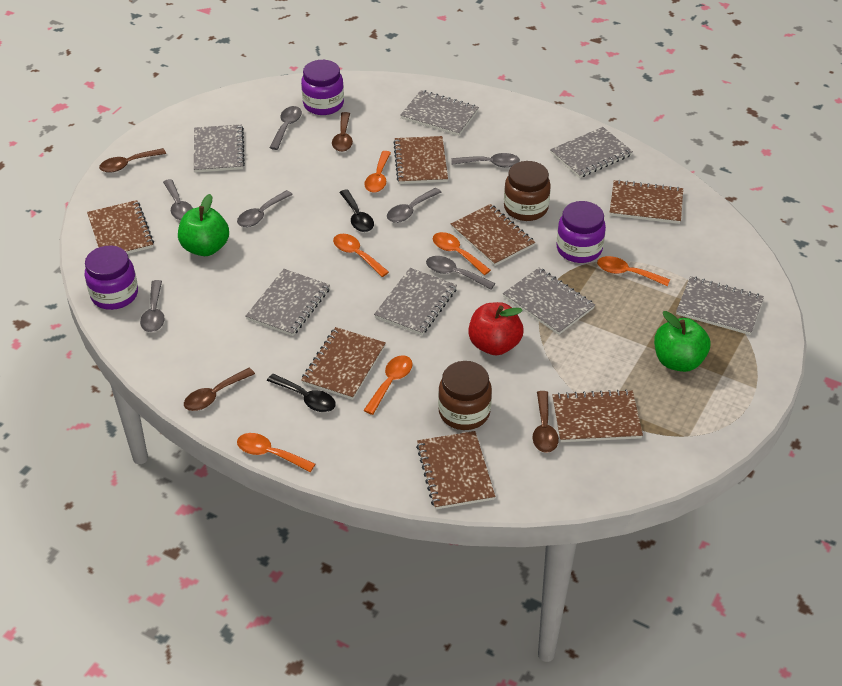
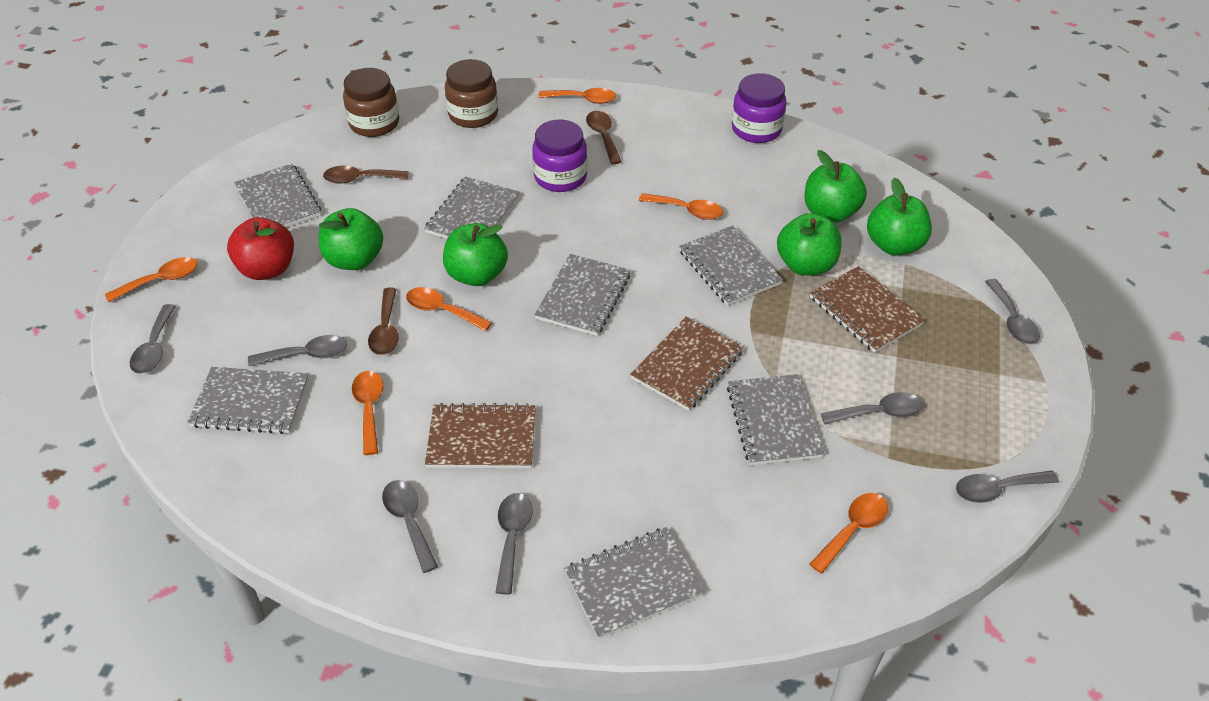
black spoon: 2 -> 0
brown notebook: 7 -> 3
brown spoon: 4 -> 3
green apple: 2 -> 5
purple jar: 3 -> 2

